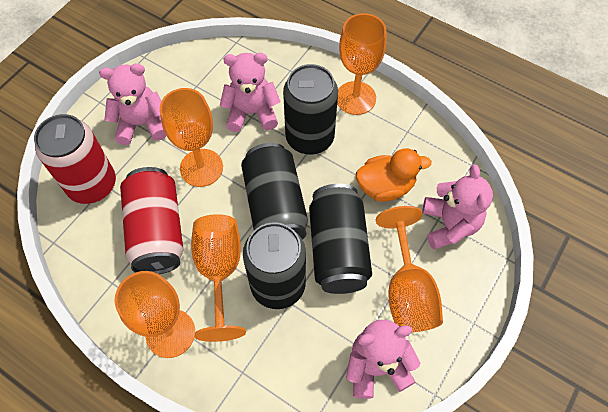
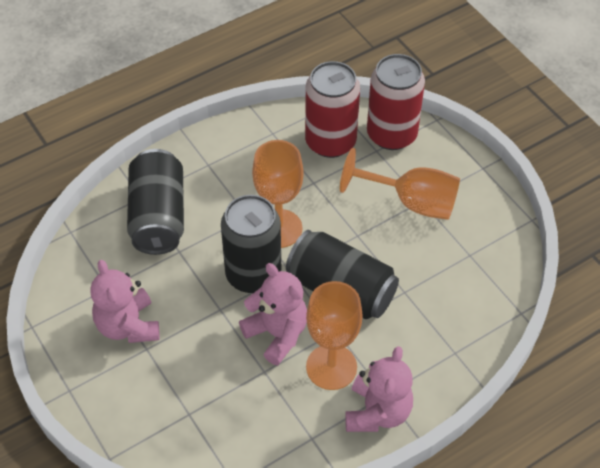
black can: 4 -> 3
orange duck: 1 -> 0
orange goblet: 5 -> 3
pink teddy bear: 4 -> 3

